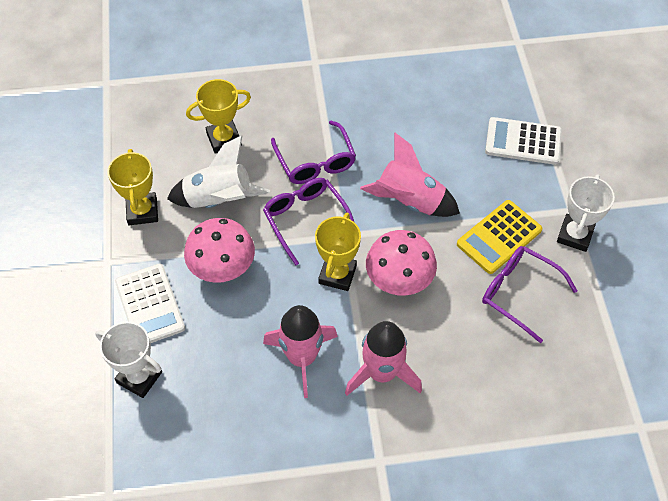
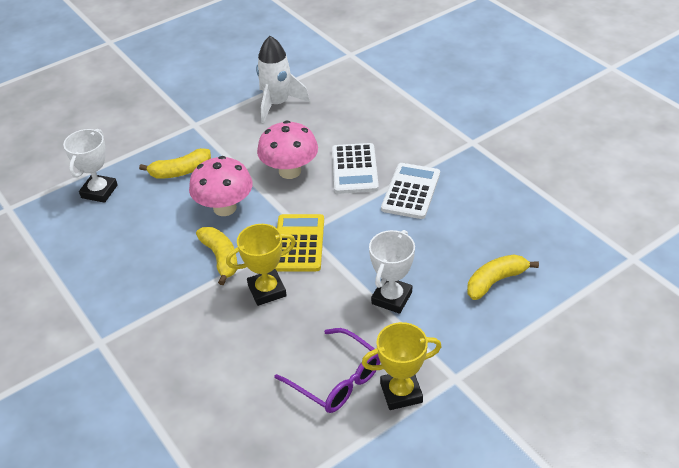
pink rocket: 3 -> 0
purple glasses: 3 -> 1
yellow banana: 0 -> 3
yellow trophy: 3 -> 2

